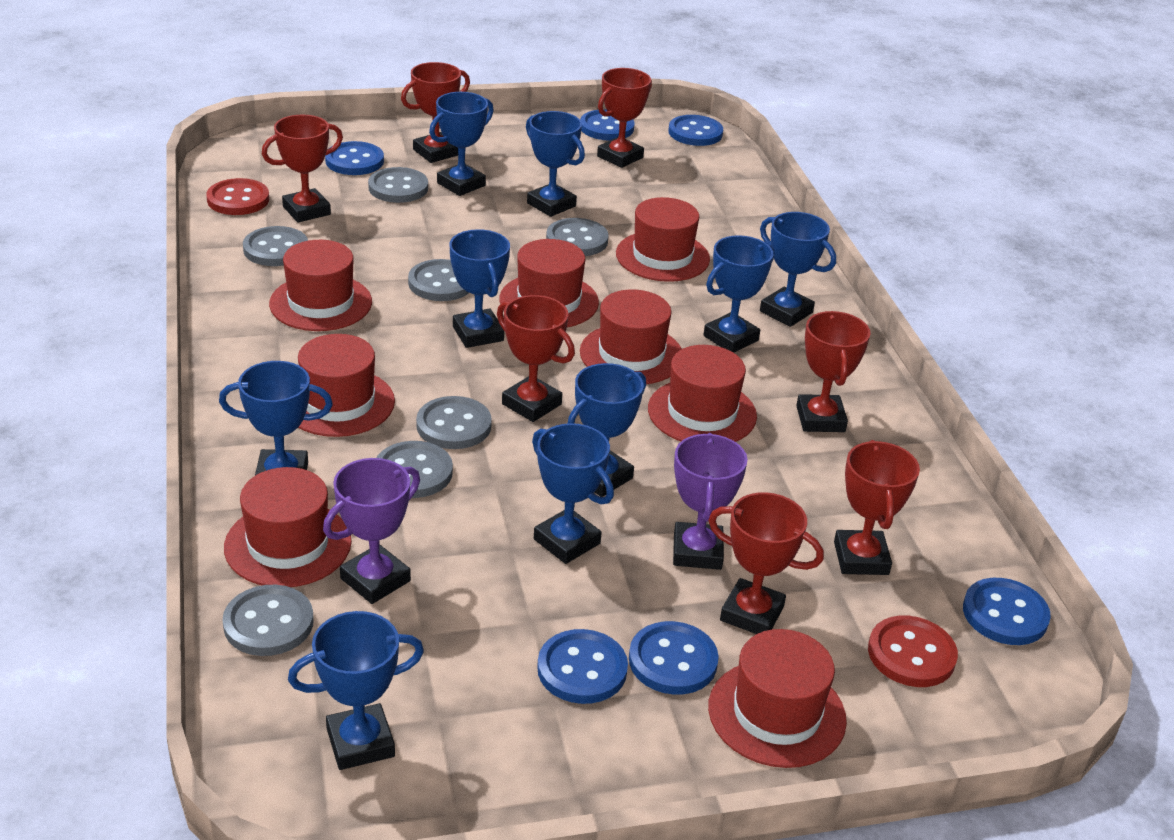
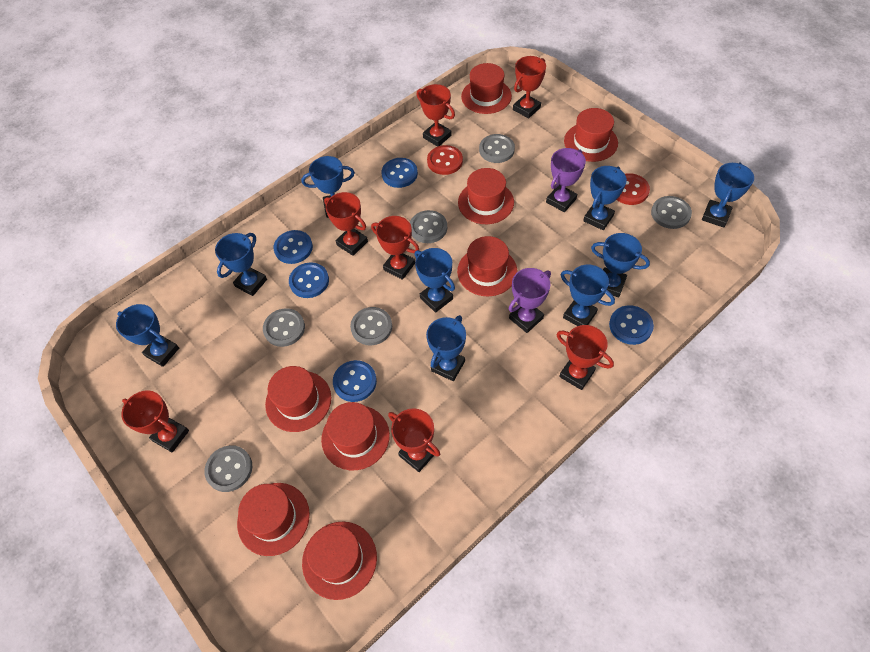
blue button: 6 -> 5
grey button: 7 -> 6

